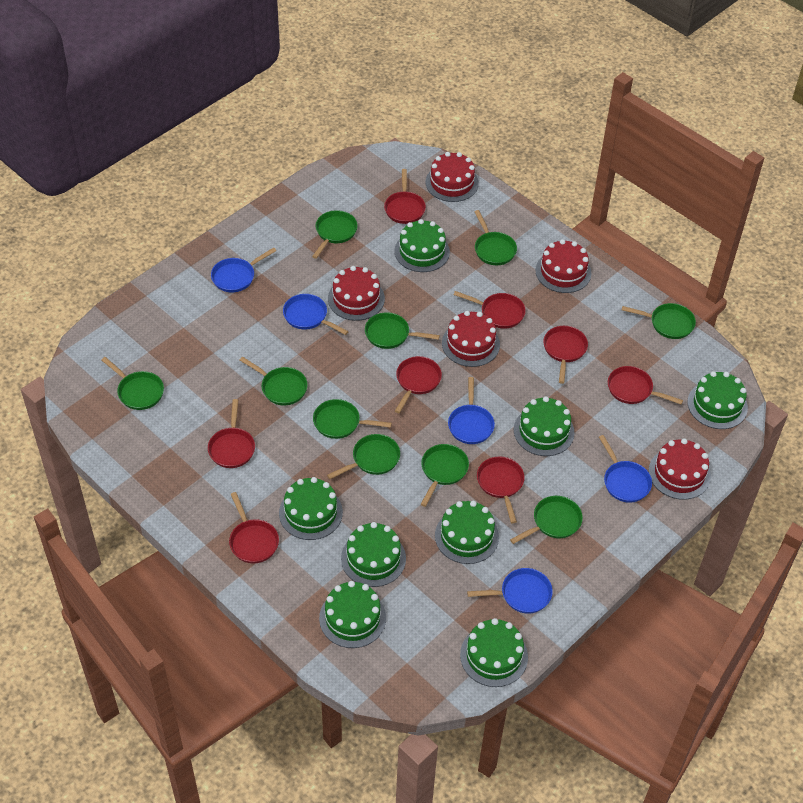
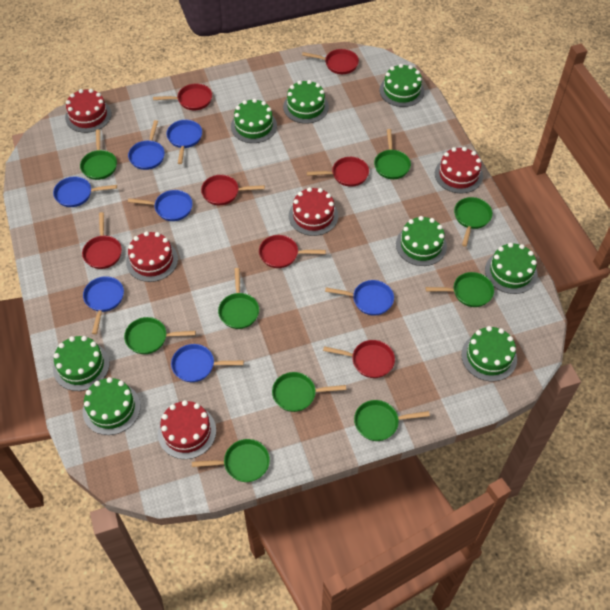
blue pan: 5 -> 7
green pan: 10 -> 9
red pan: 8 -> 7

